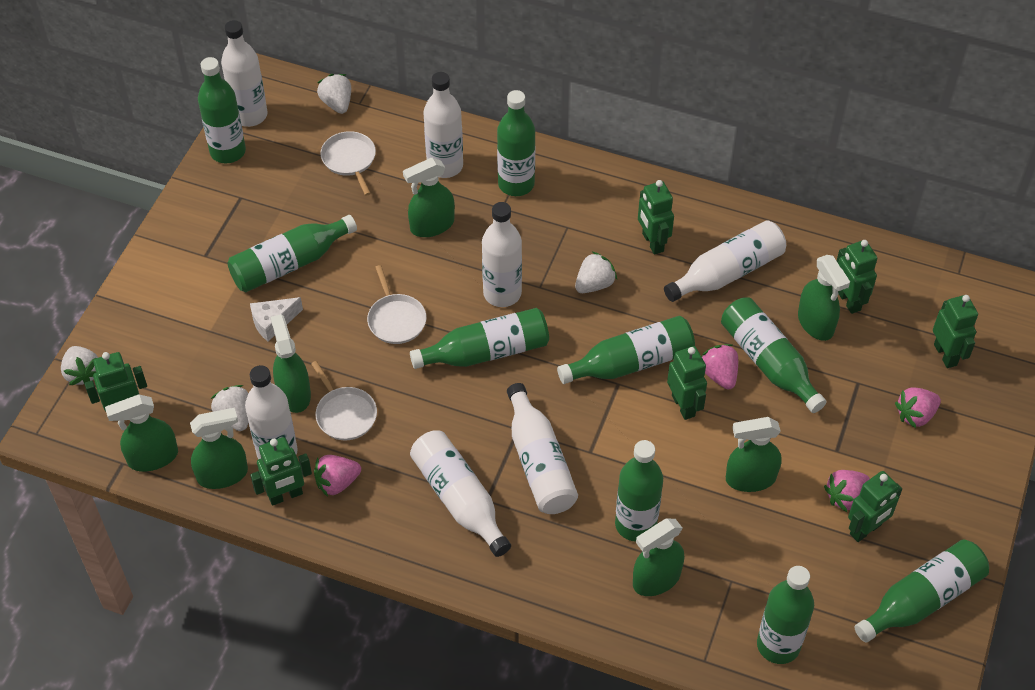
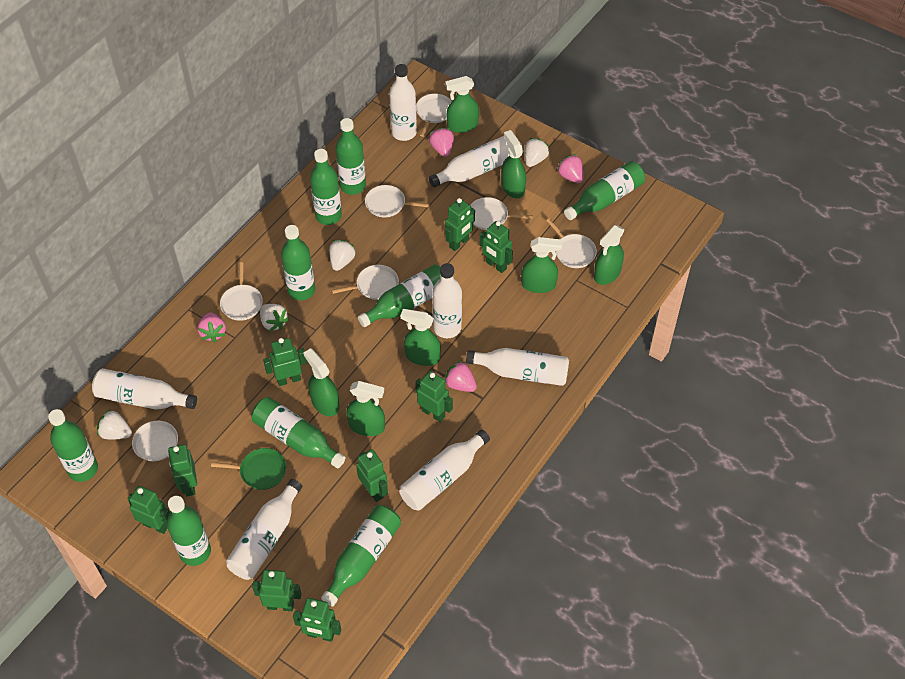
green pan: 0 -> 1
green robot: 7 -> 9
white cheese: 1 -> 0
white pan: 3 -> 7

